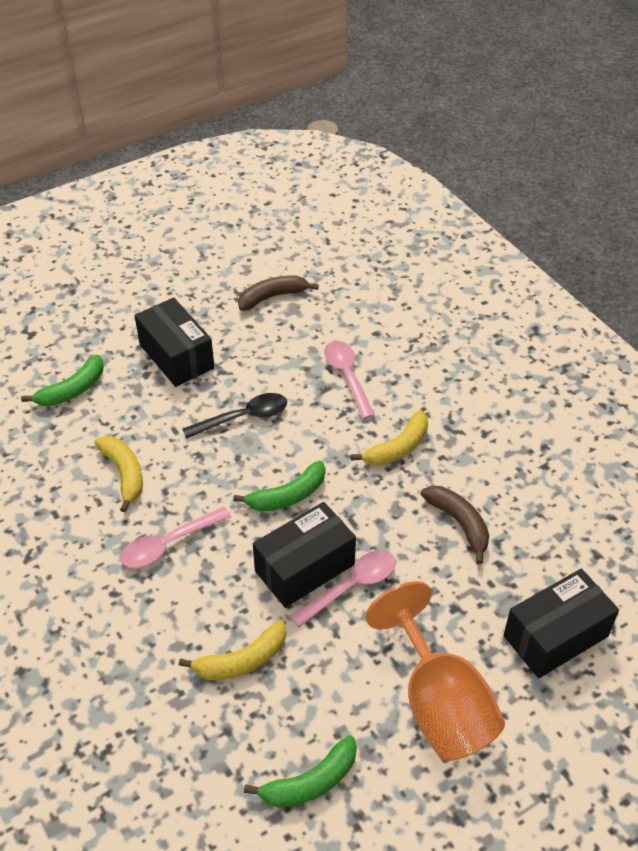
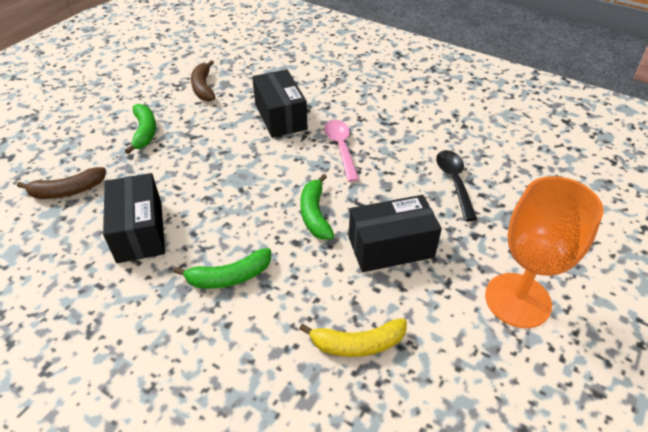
pink spoon: 3 -> 1
yellow banana: 3 -> 1

